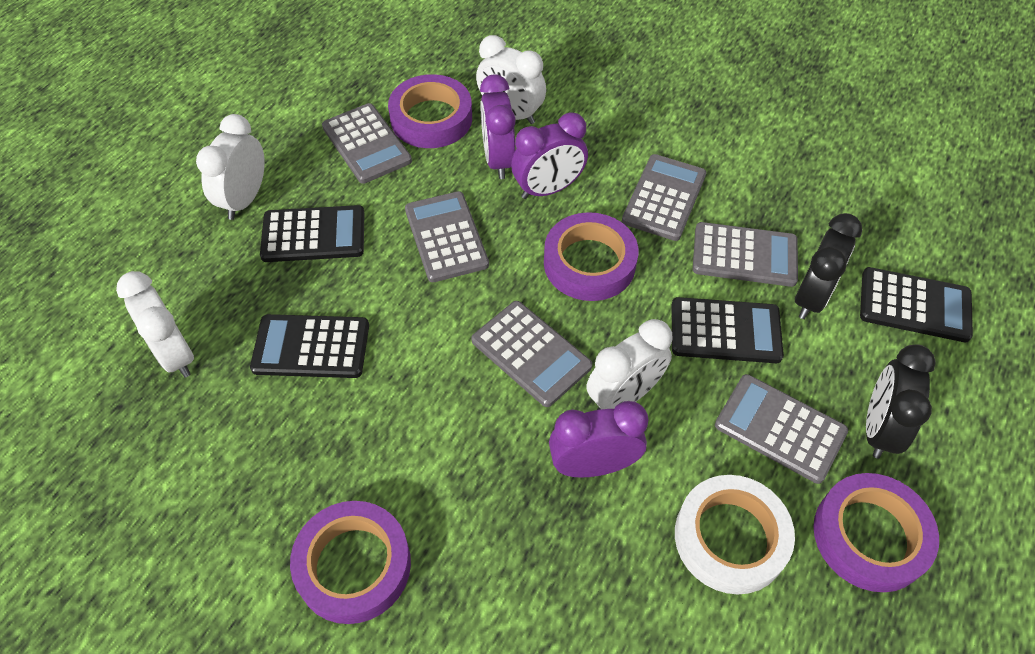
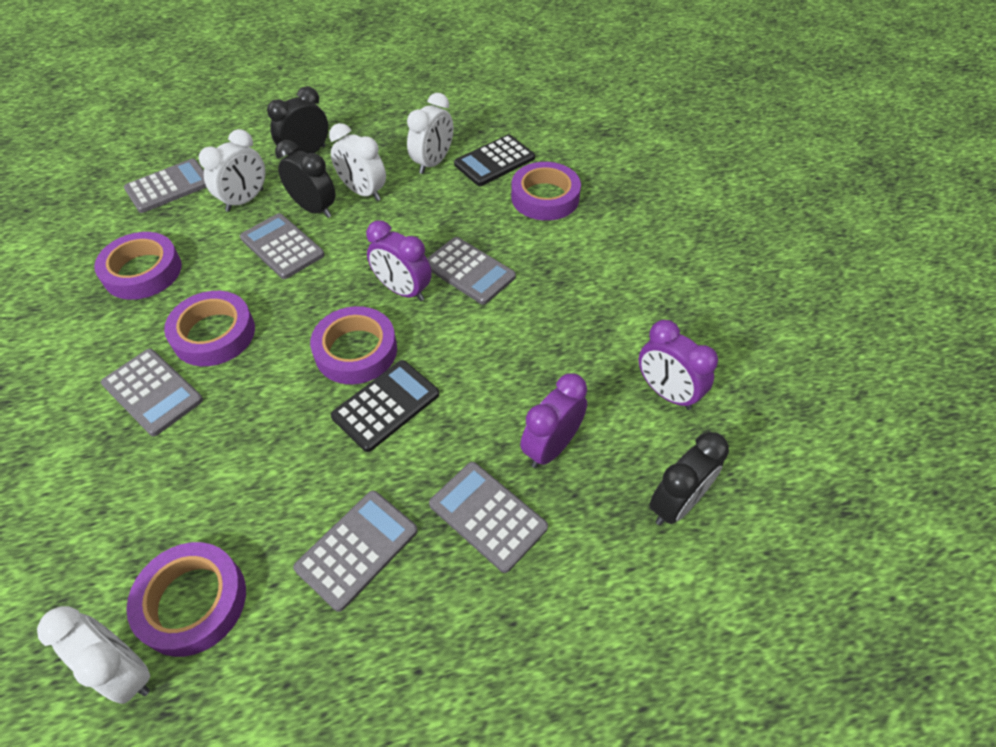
black calculator: 4 -> 2
black clock: 2 -> 3
purple tape: 4 -> 5
white tape: 1 -> 0

